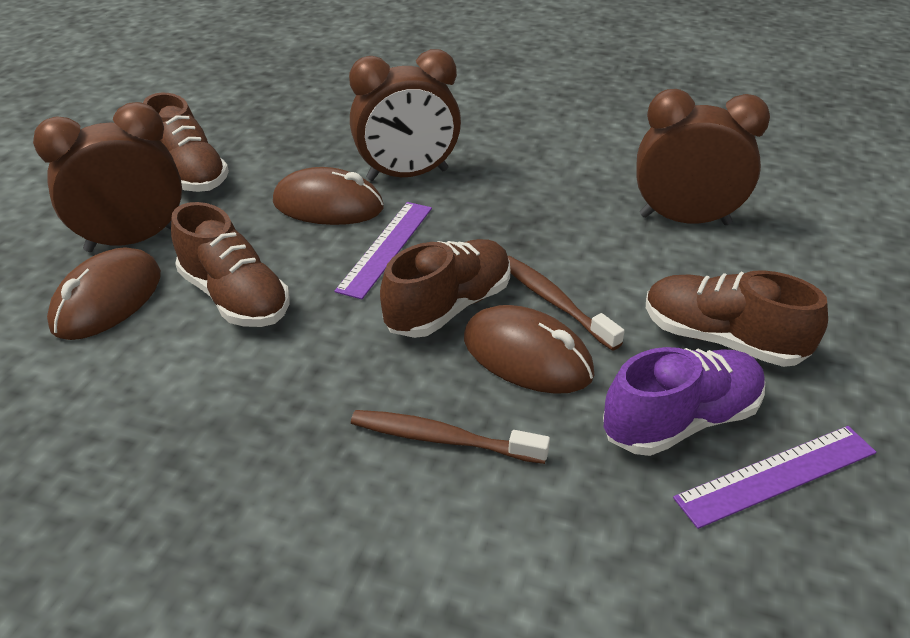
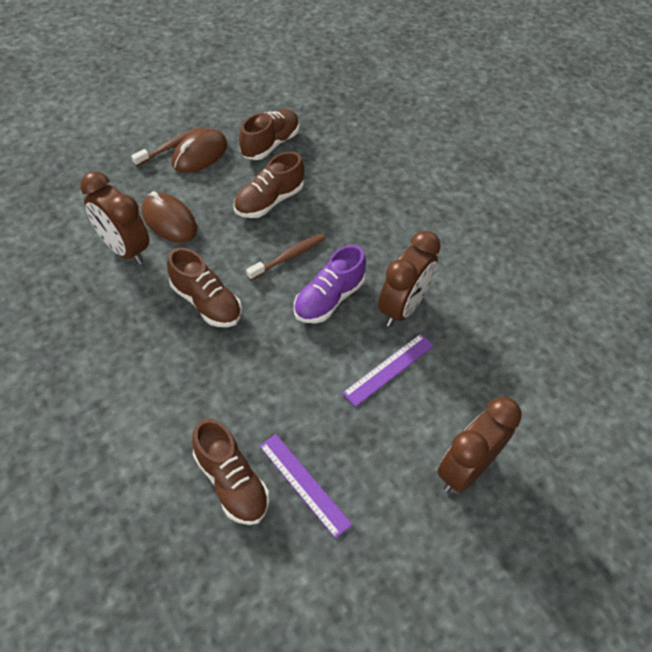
brown mouse: 3 -> 2

